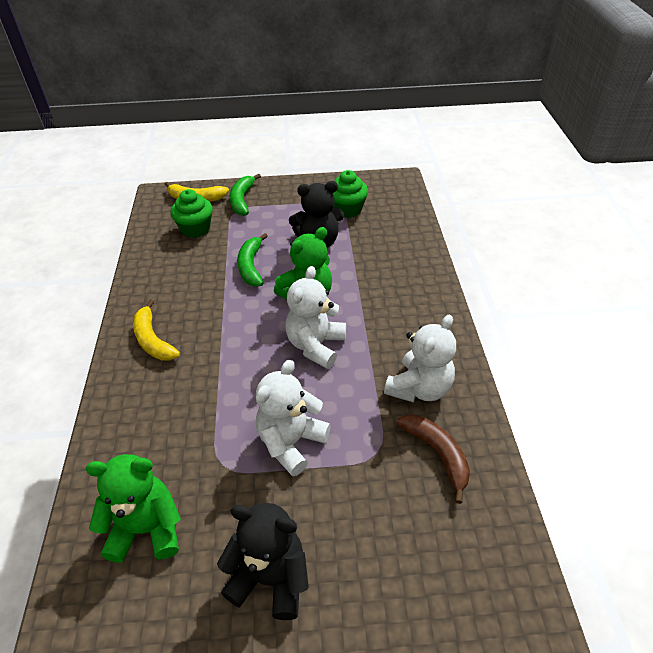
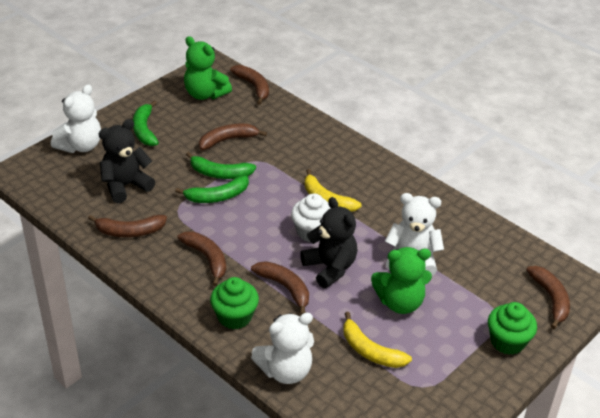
brown banana: 1 -> 6
green banana: 2 -> 3
white cupcake: 0 -> 1

